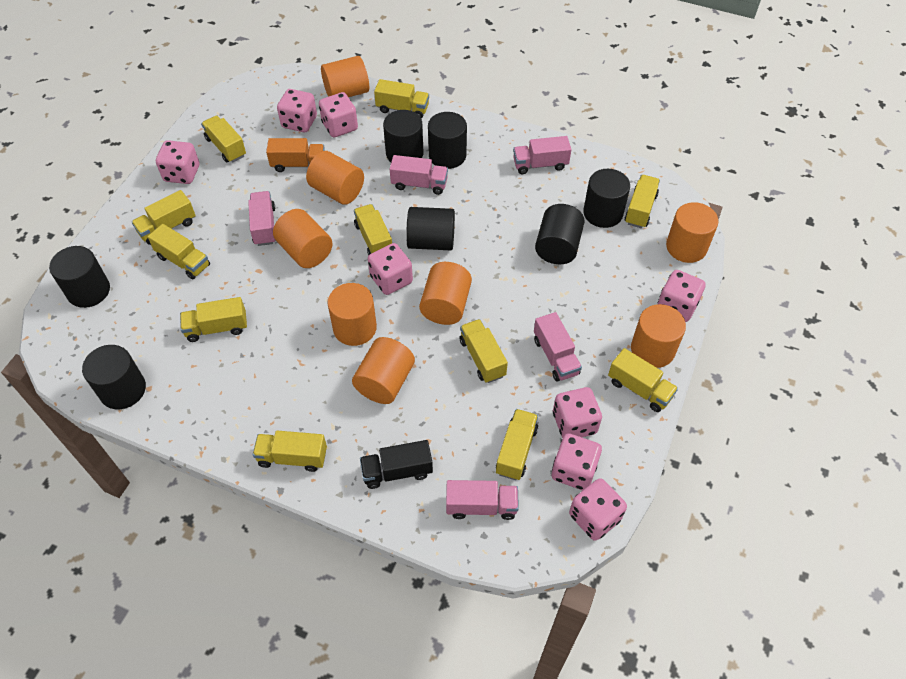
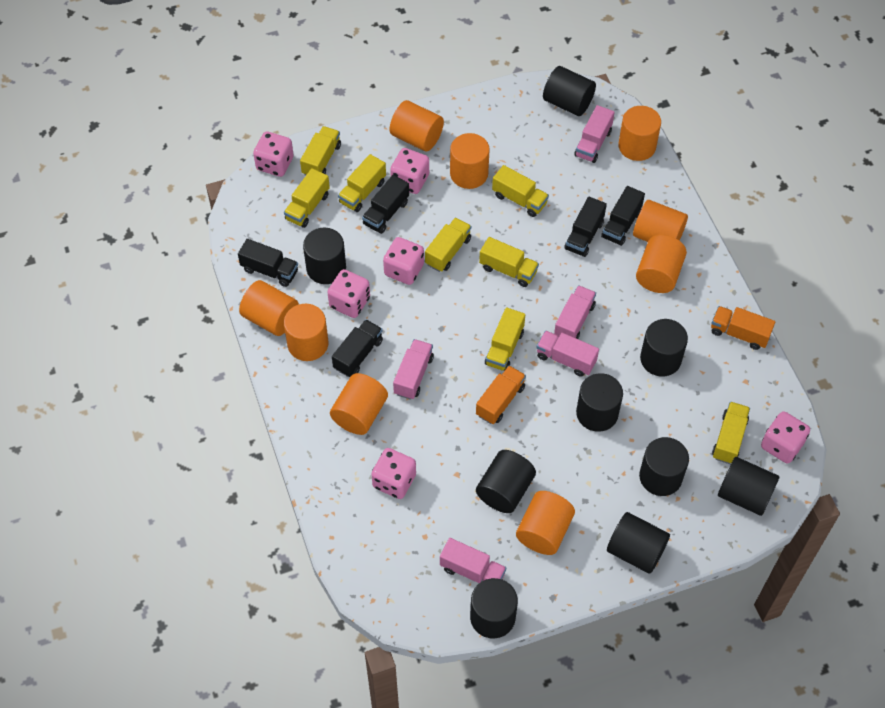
black cylinder: 7 -> 9
black truck: 1 -> 5
orange cylinder: 8 -> 9
orange truck: 1 -> 2
pink dice: 8 -> 6
yellow truck: 11 -> 8

